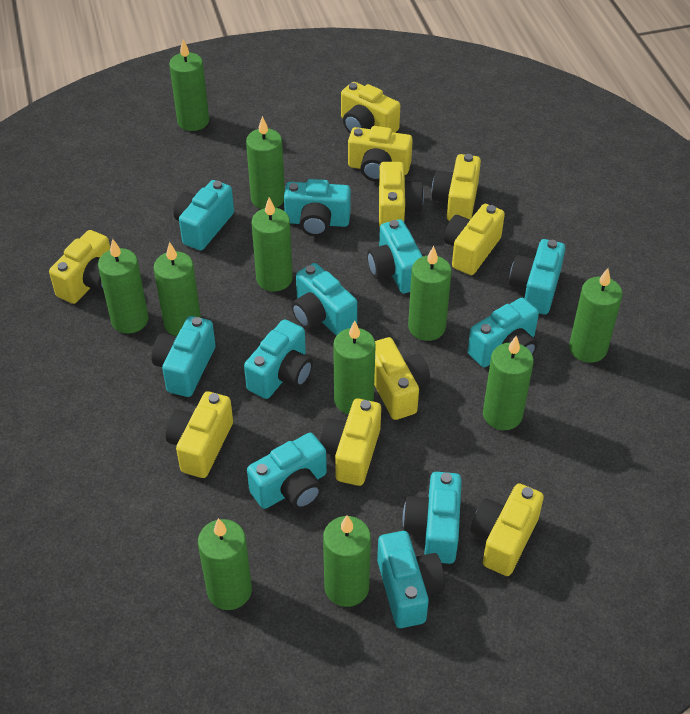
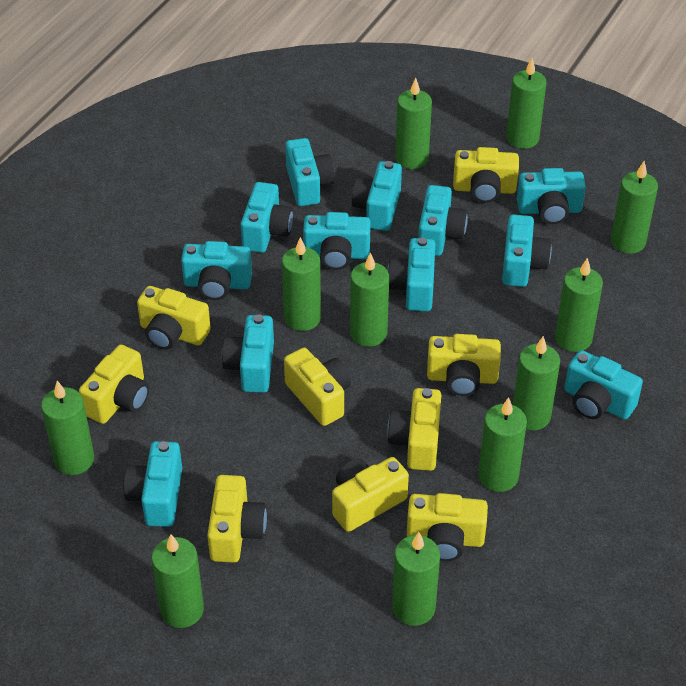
turquoise camera: 11 -> 12
yellow camera: 10 -> 9

